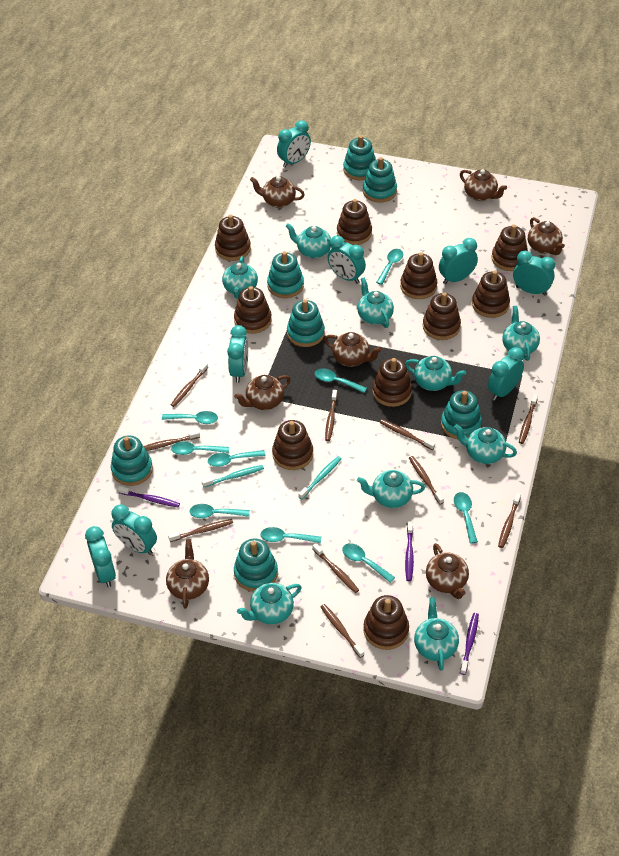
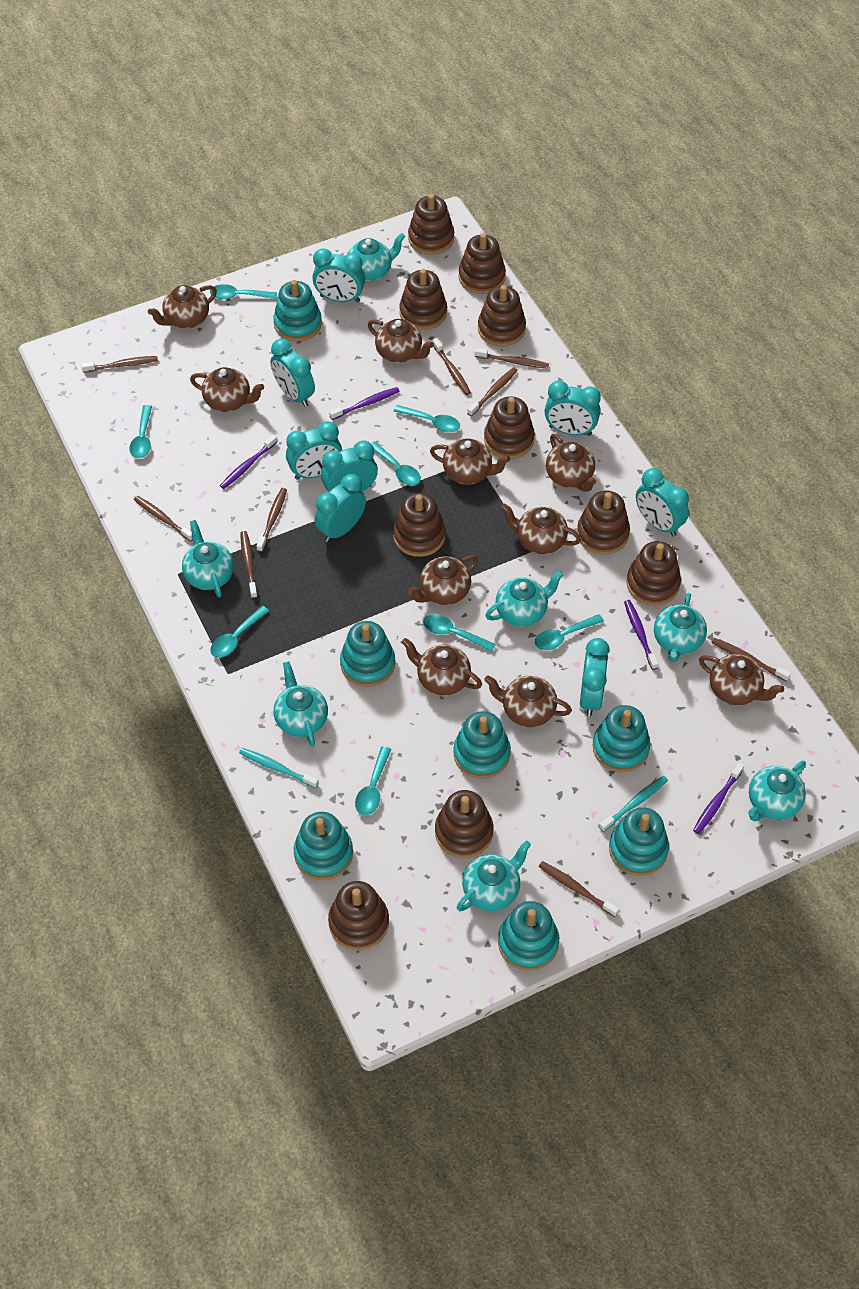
brown teapot: 7 -> 10
brown toothbrush: 10 -> 9
purple toothbrush: 3 -> 4
turquoise spoon: 9 -> 8
turquoise teapot: 9 -> 7

